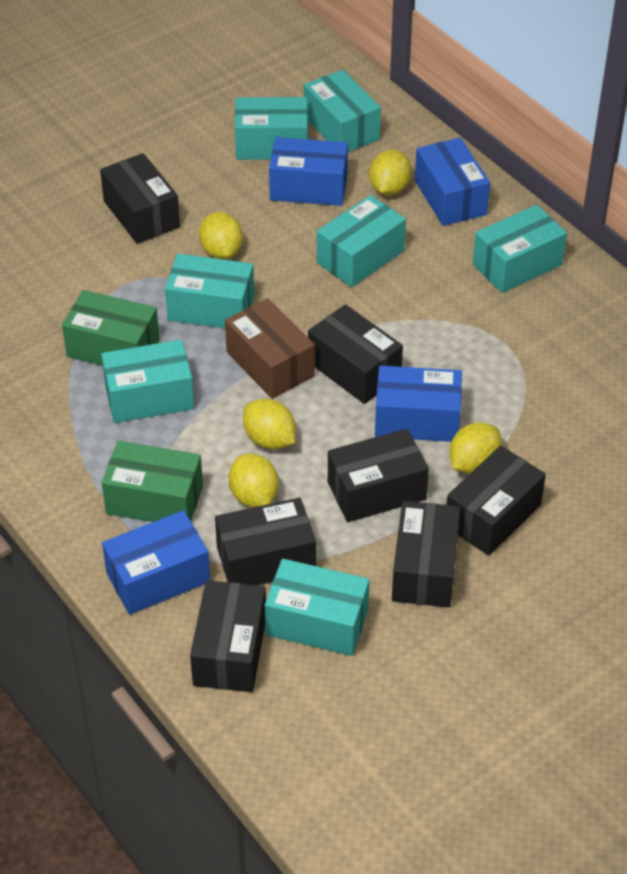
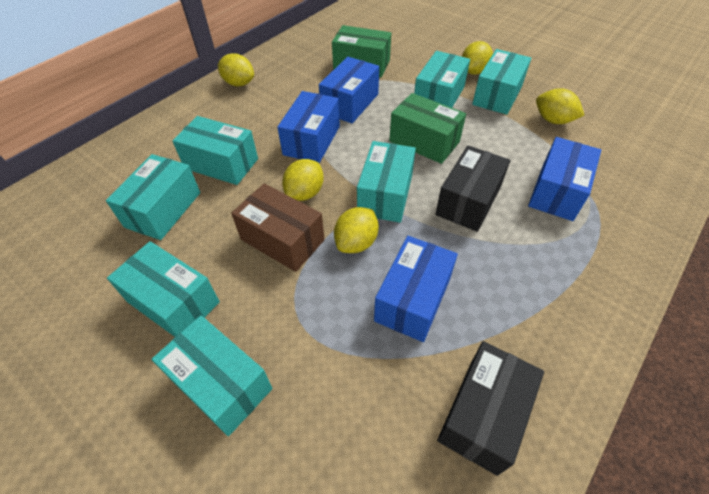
black box: 7 -> 2

